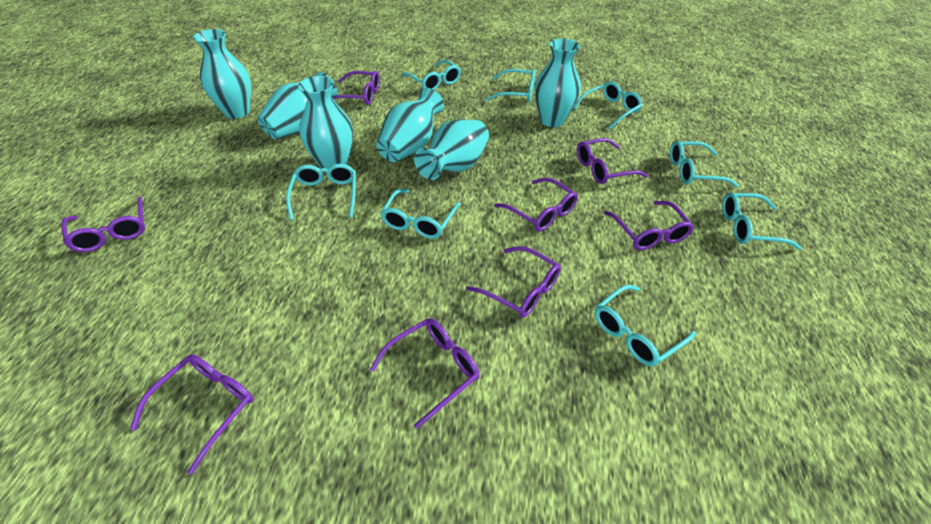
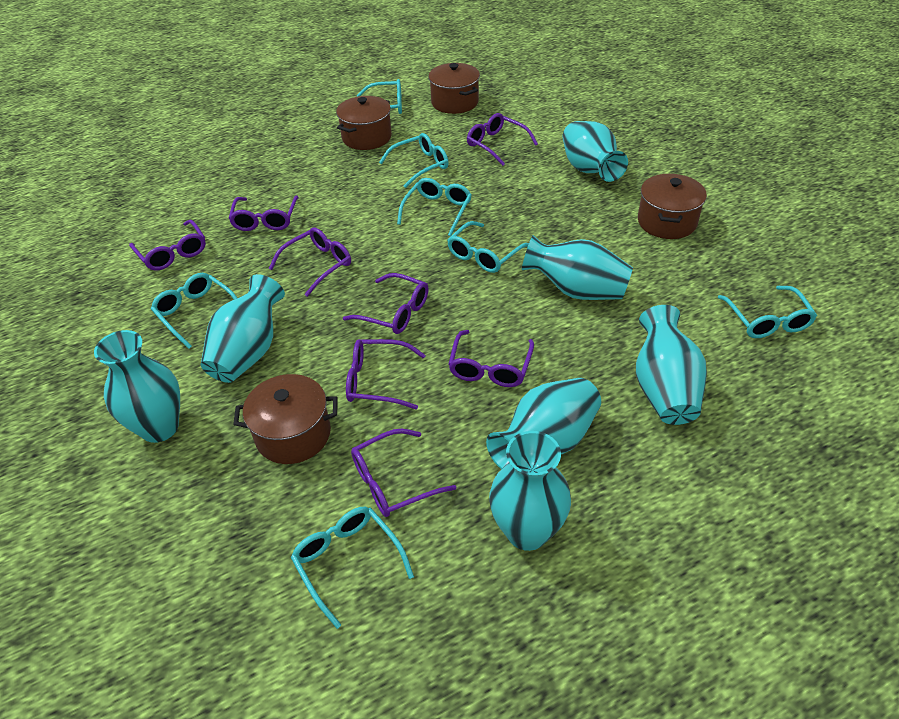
brown pot: 0 -> 4
turquoise glasses: 8 -> 7
turquoise vase: 6 -> 7

